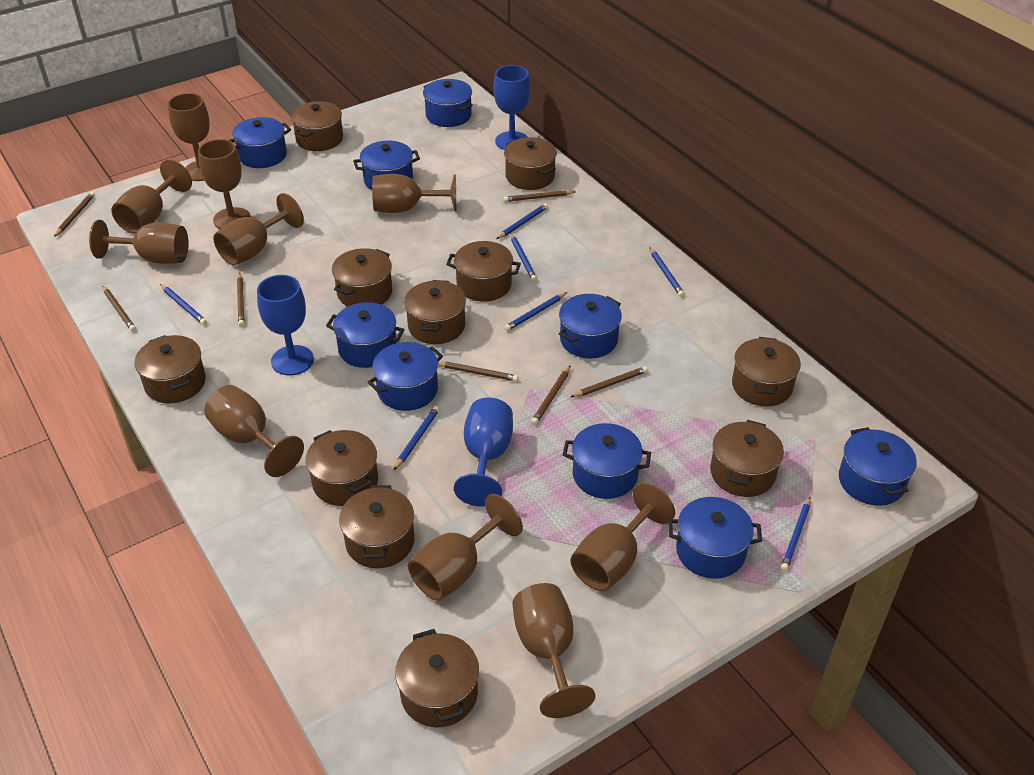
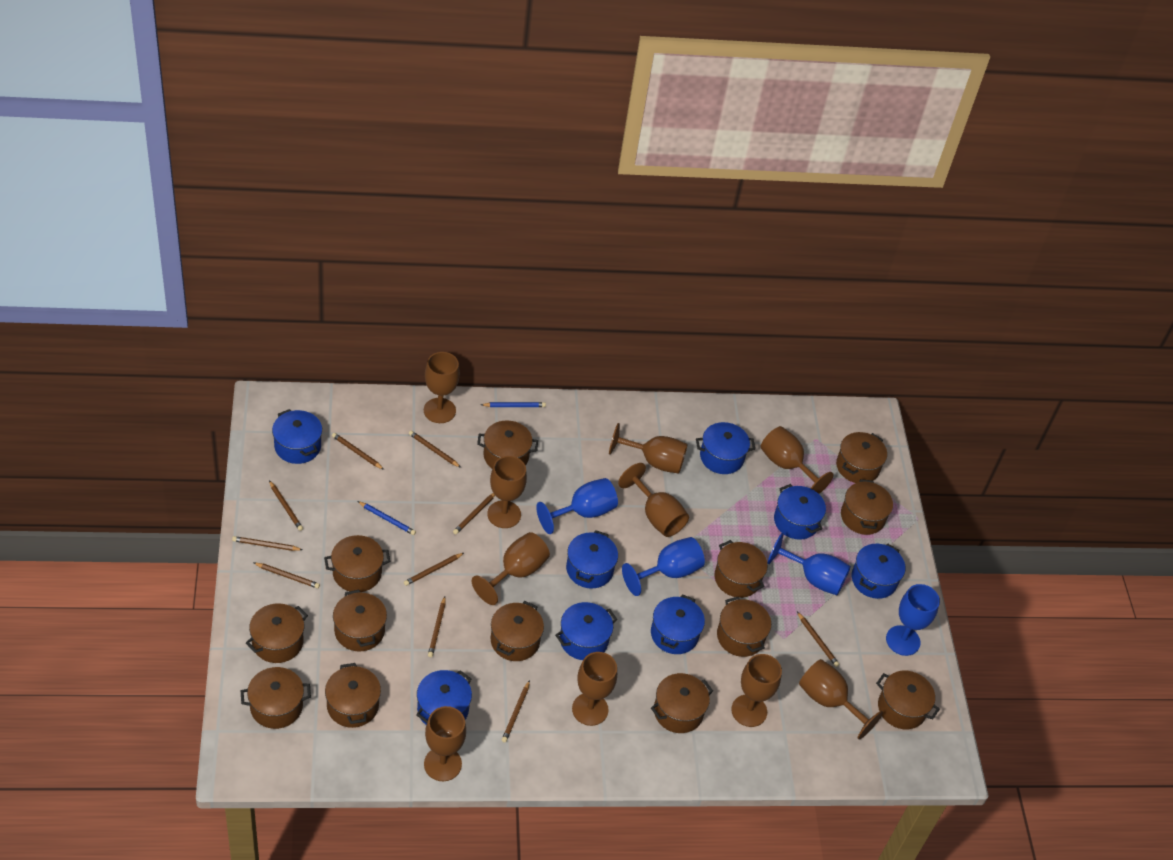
blue goblet: 3 -> 4
blue pencil: 7 -> 2
blue pot: 9 -> 8
brown pencil: 7 -> 10
brown pot: 11 -> 13

